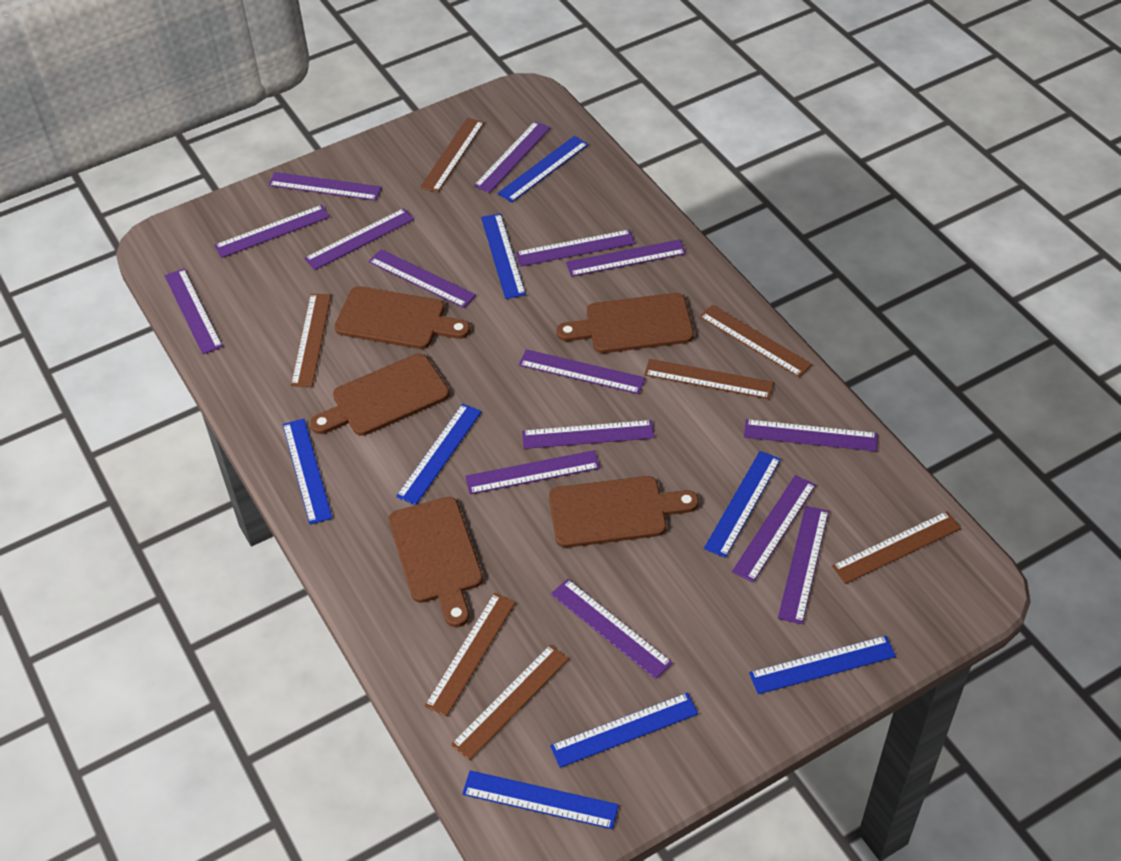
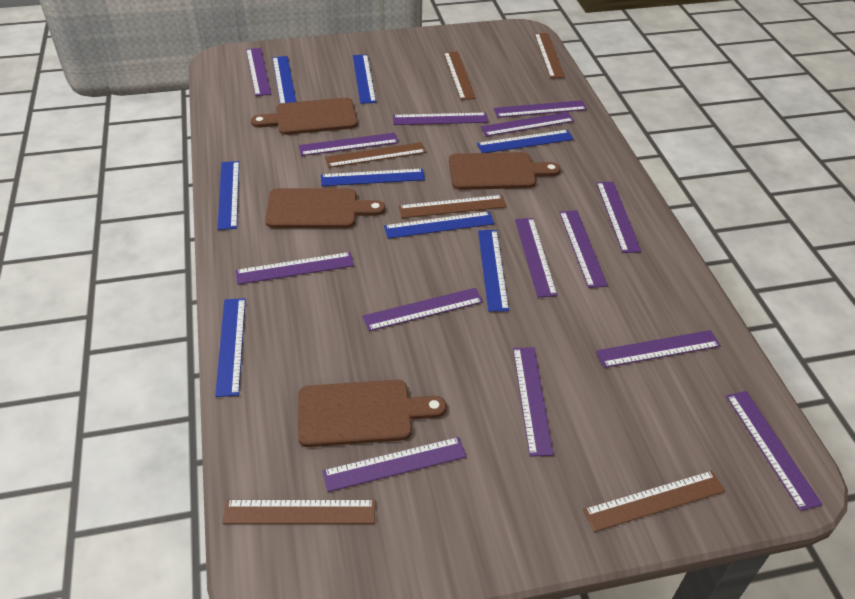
brown cutting board: 5 -> 4
brown ruler: 7 -> 6
purple ruler: 15 -> 14

